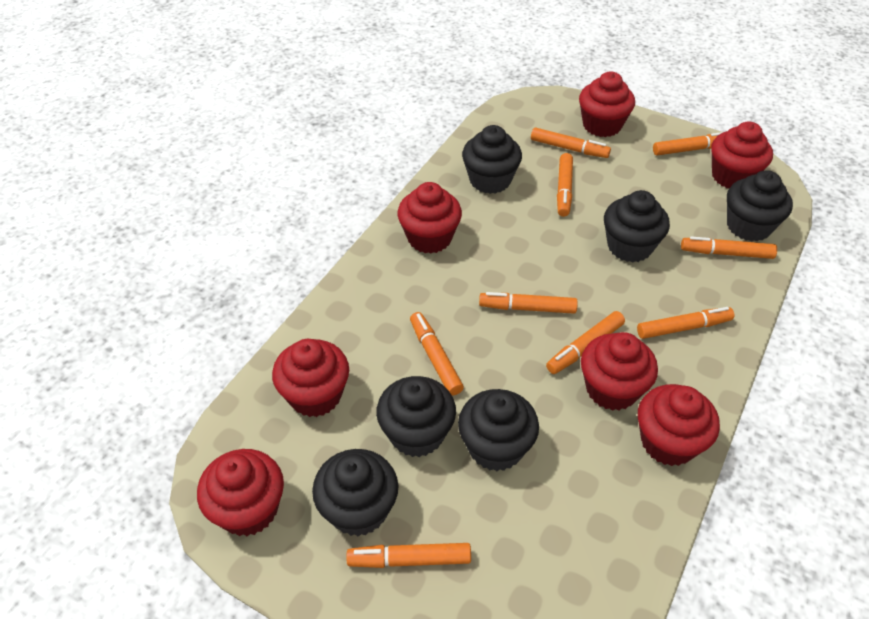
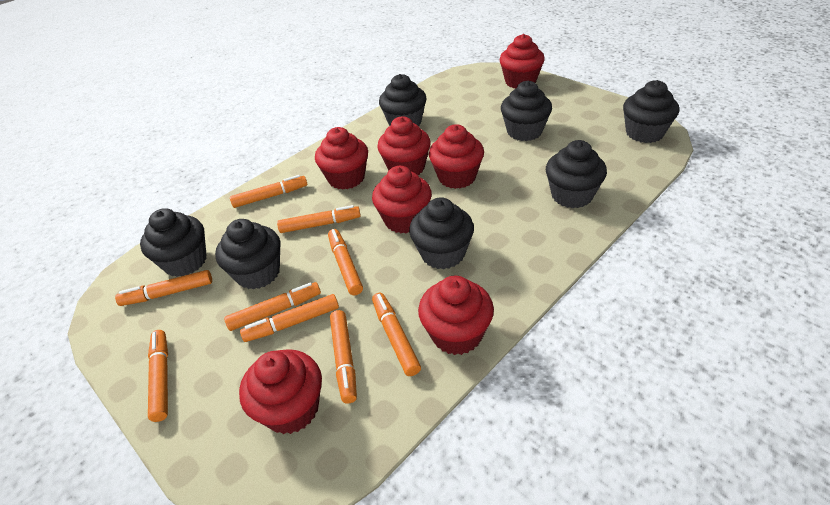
black cupcake: 6 -> 7

